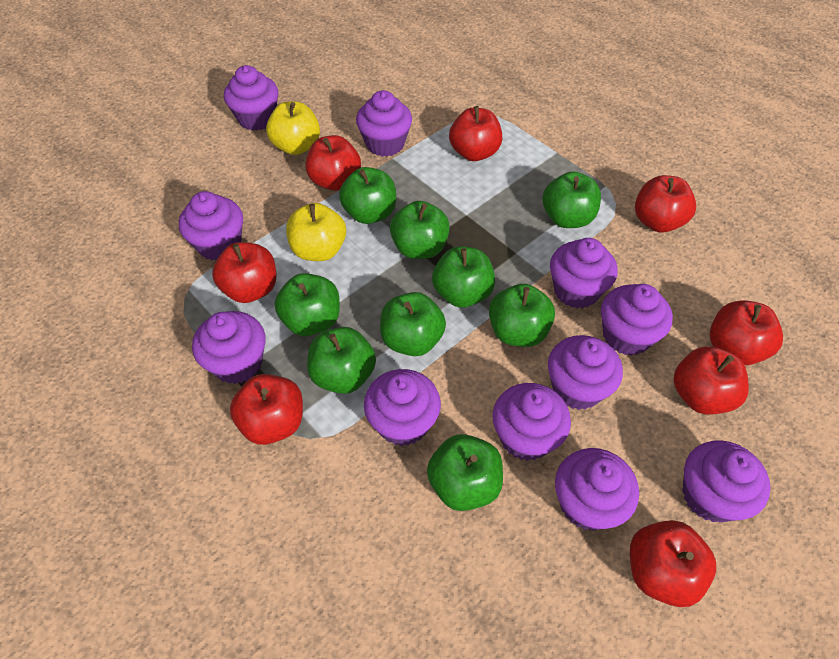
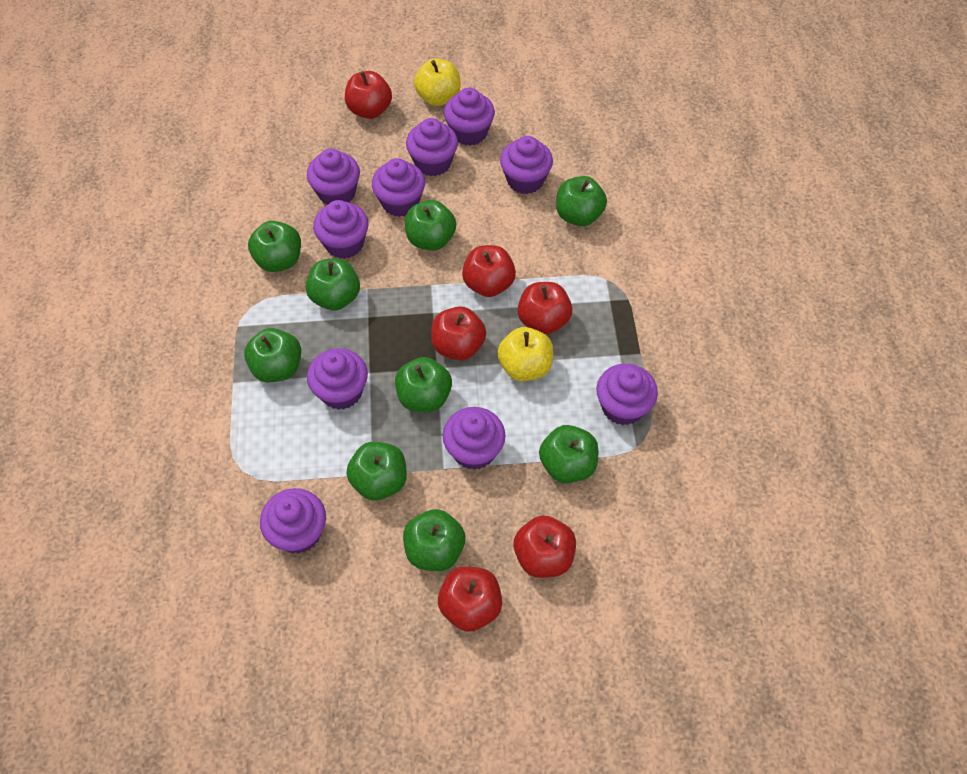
purple cupcake: 11 -> 10
red apple: 8 -> 6

